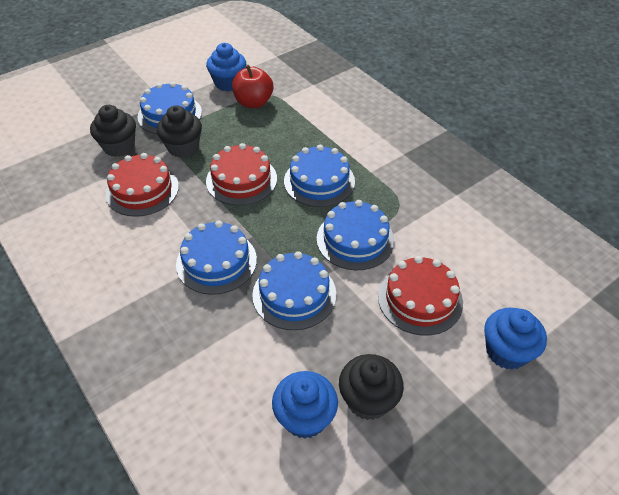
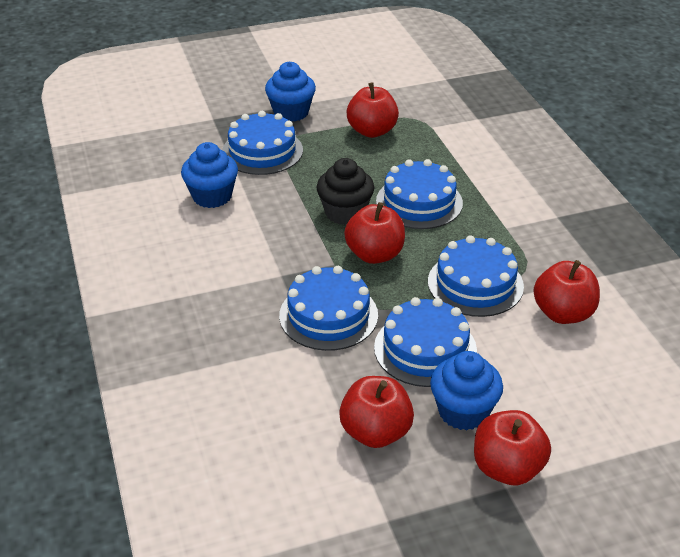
black cupcake: 3 -> 1
red apple: 1 -> 5
red cake: 3 -> 0

